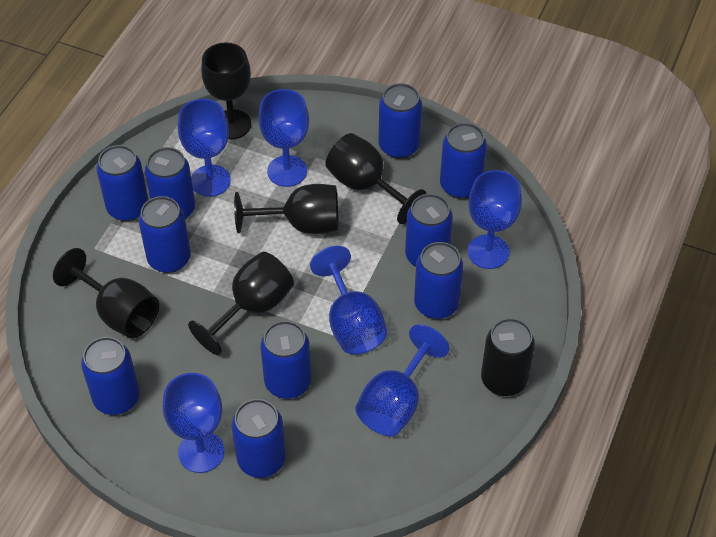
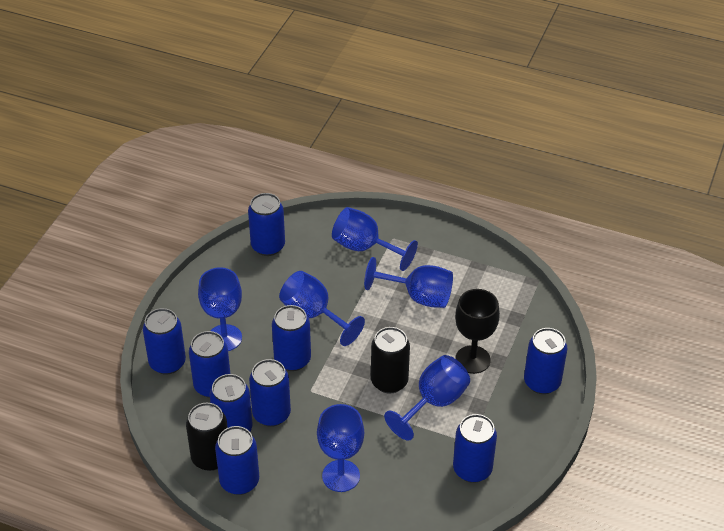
black can: 1 -> 2
black goblet: 5 -> 1
blue can: 10 -> 9

